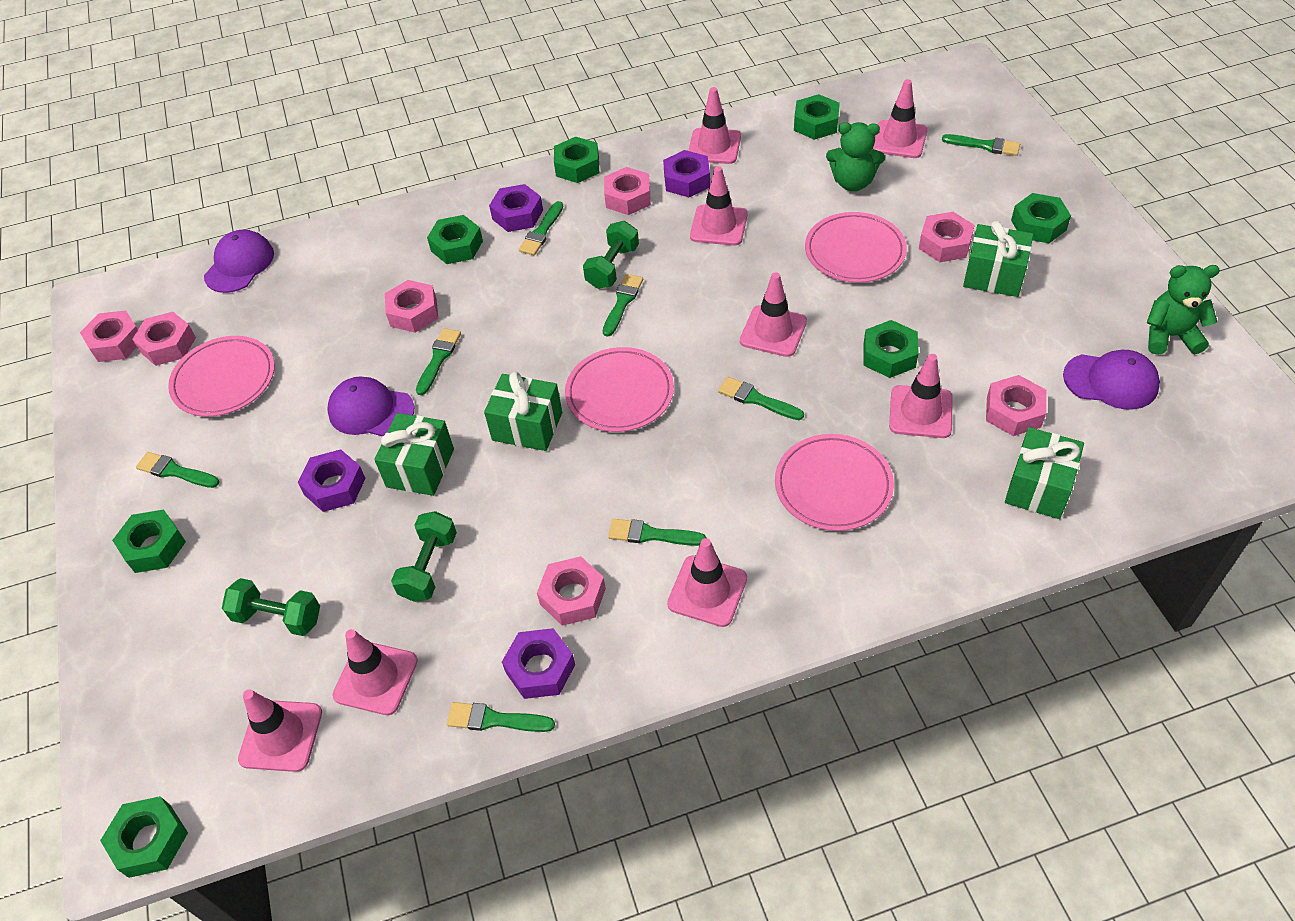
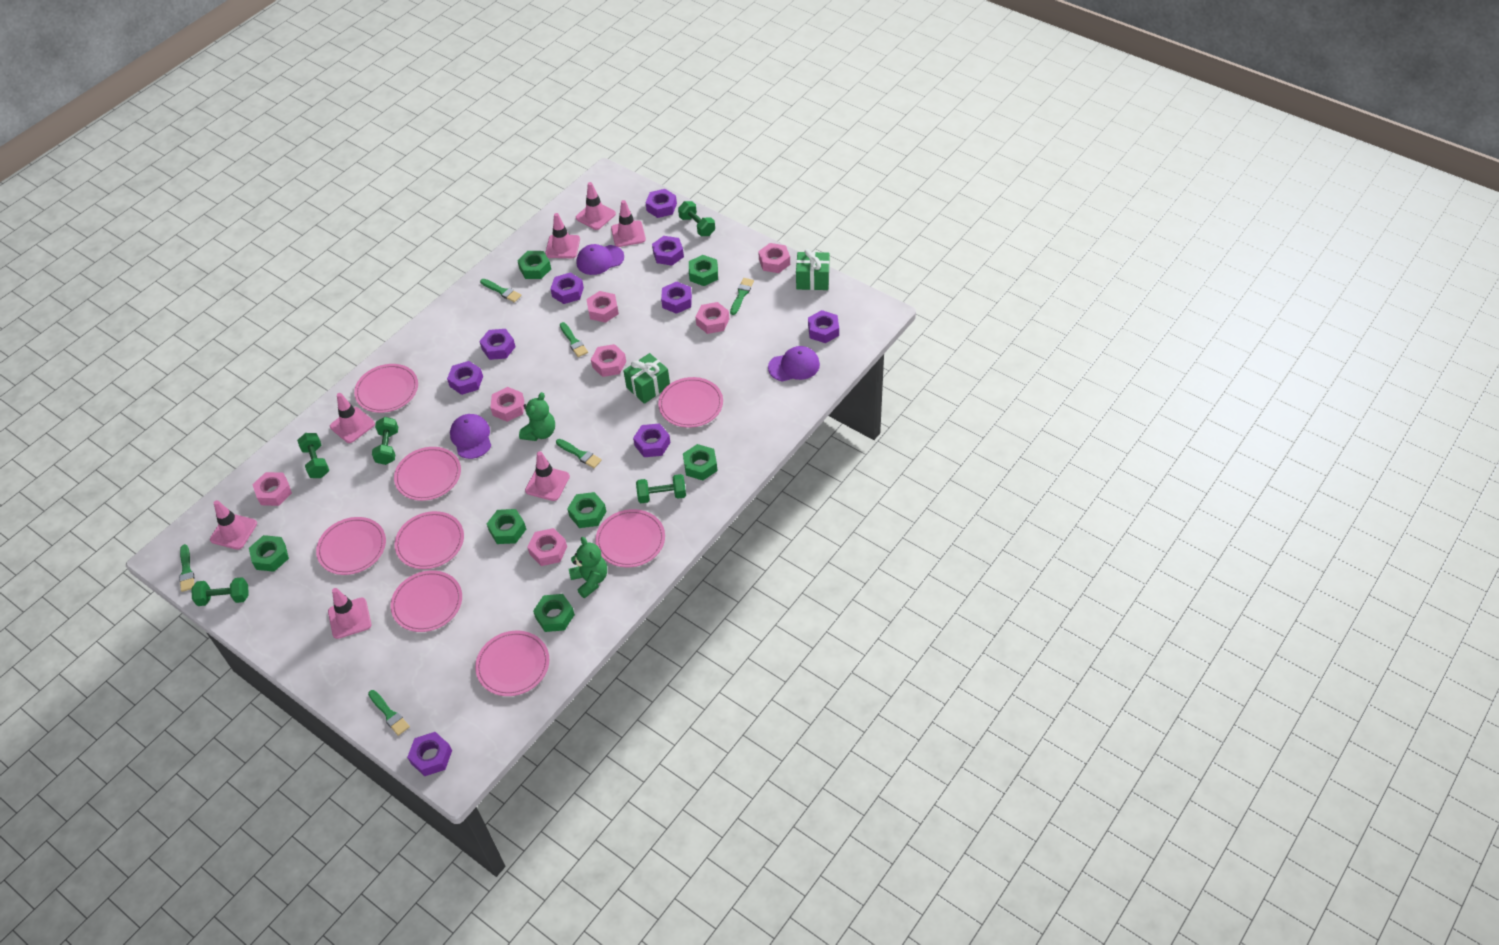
green brush: 8 -> 6
green dumbbell: 3 -> 5
green gift: 4 -> 2
pink plate: 4 -> 8
pink traffic cone: 8 -> 7
purple nut: 4 -> 9

